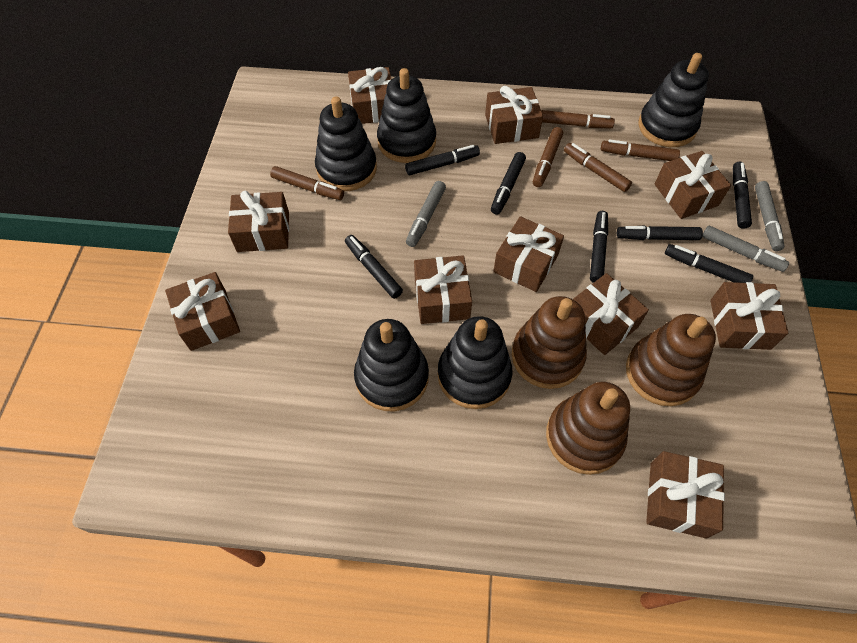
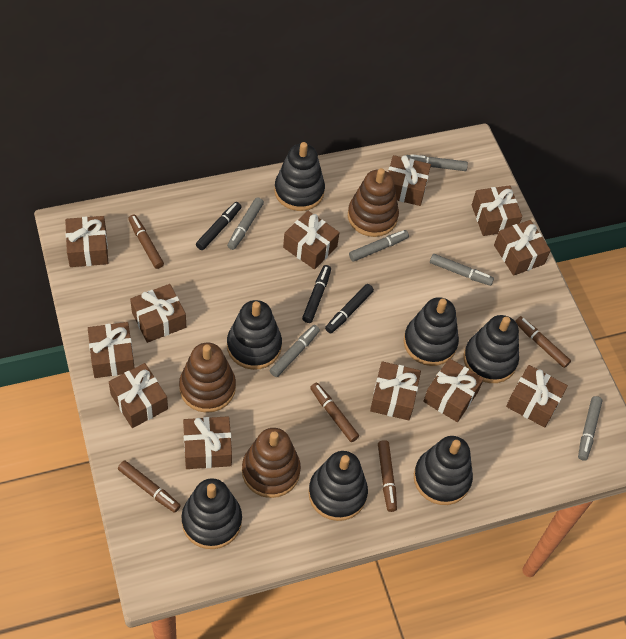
black marker: 7 -> 3
black stacking toy: 5 -> 7
brown gift: 10 -> 12
grey marker: 3 -> 6

